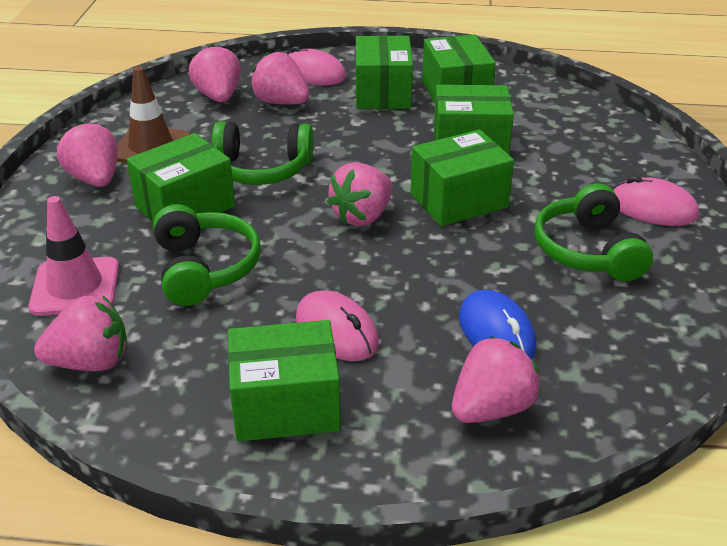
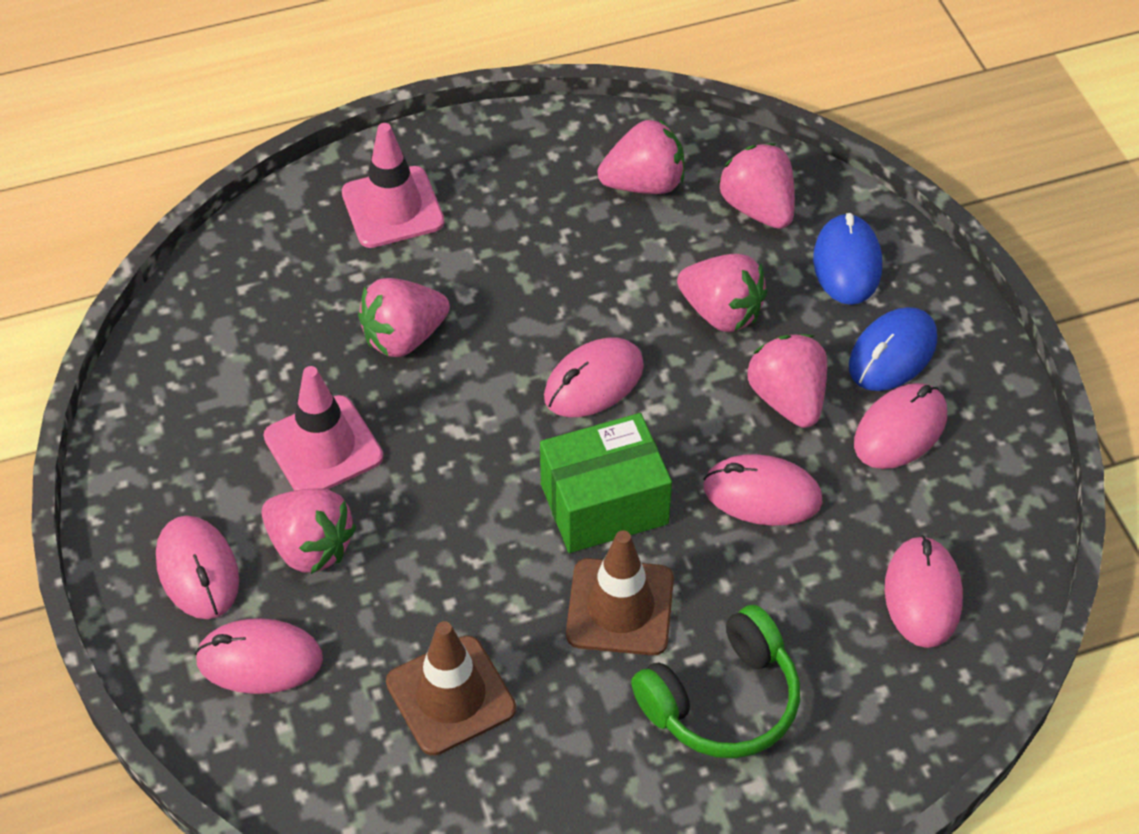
blue mouse: 1 -> 2
brown traffic cone: 1 -> 2
green box: 6 -> 1
green headphones: 3 -> 1
pink mouse: 3 -> 6
pink traffic cone: 1 -> 2

